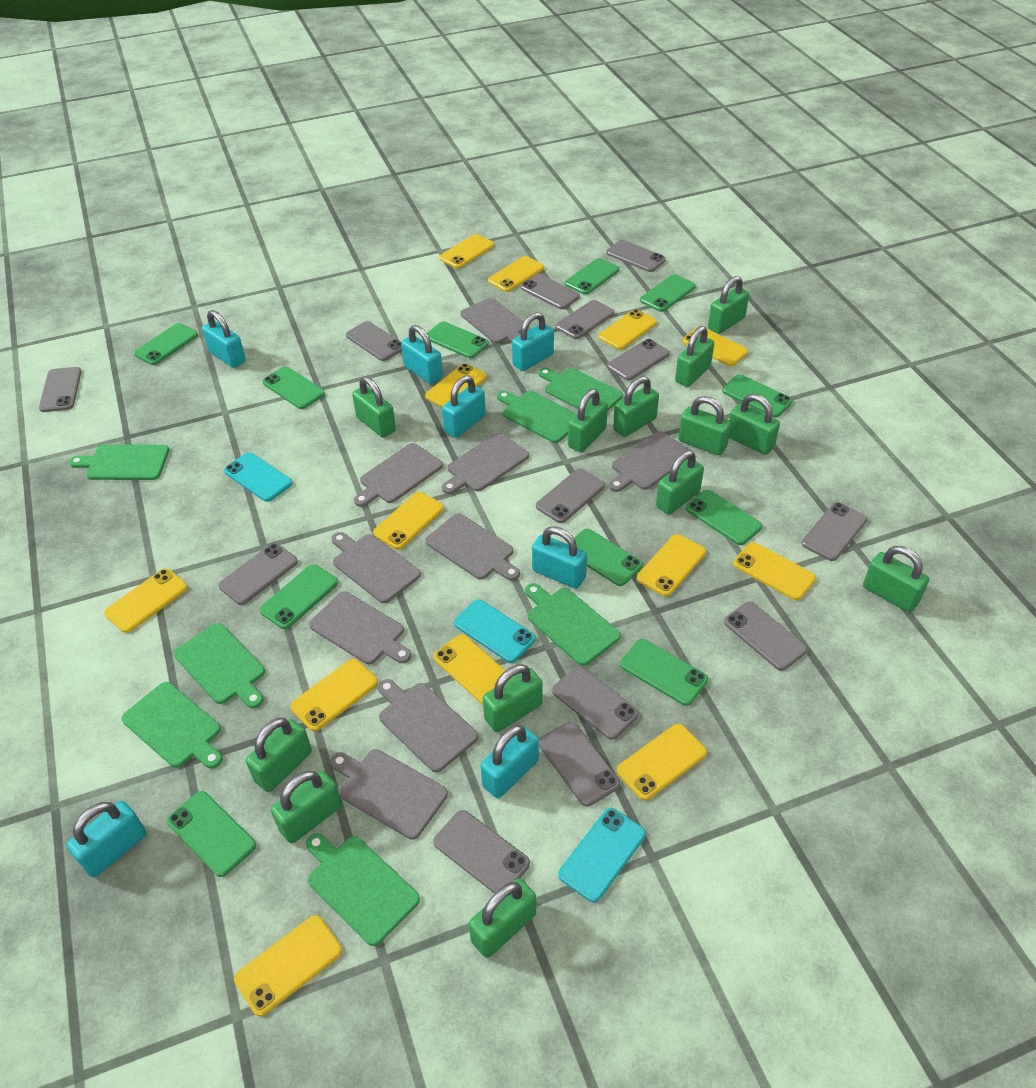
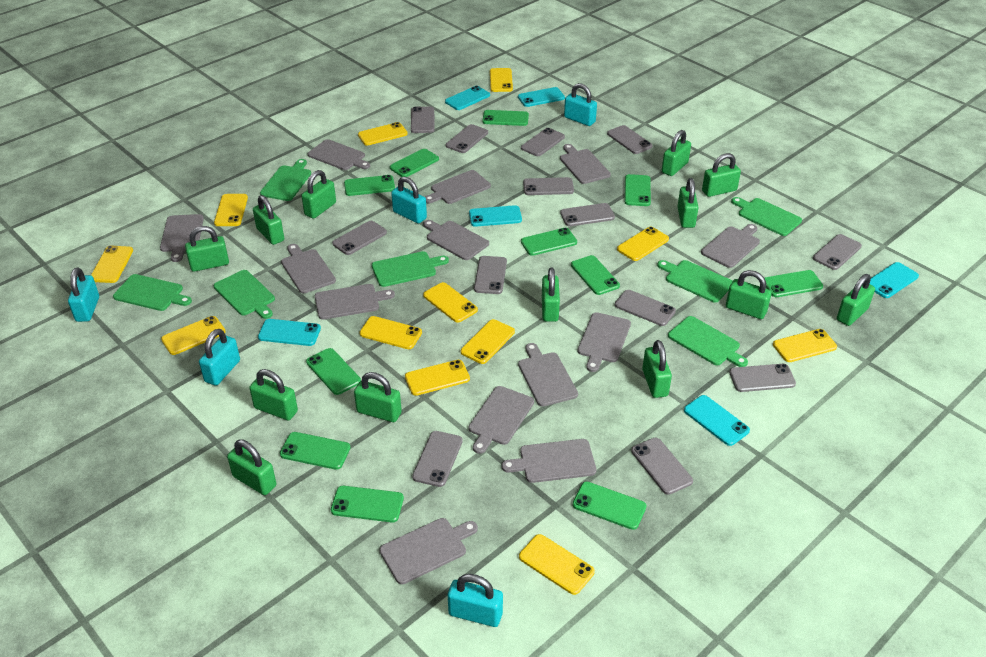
grey cutting board: 9 -> 13
turquoise padlock: 7 -> 5
turquoise phone: 3 -> 6
yellow phone: 13 -> 12

